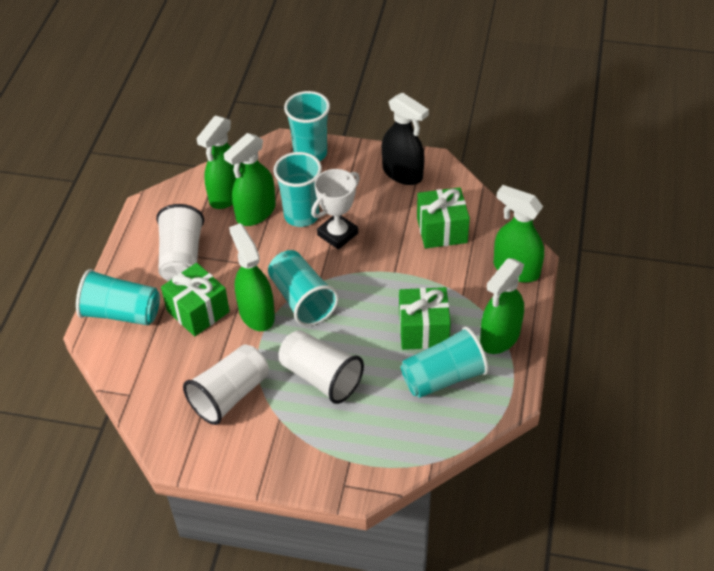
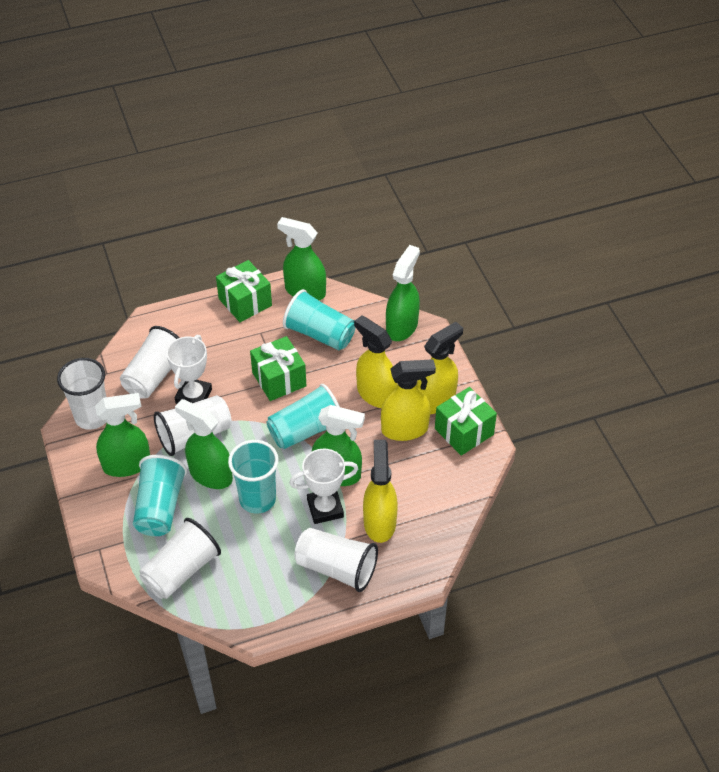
black spray bottle: 1 -> 0
turquoise cup: 5 -> 4
white cup: 3 -> 5
white trophy: 1 -> 2
yellow spray bottle: 0 -> 4

